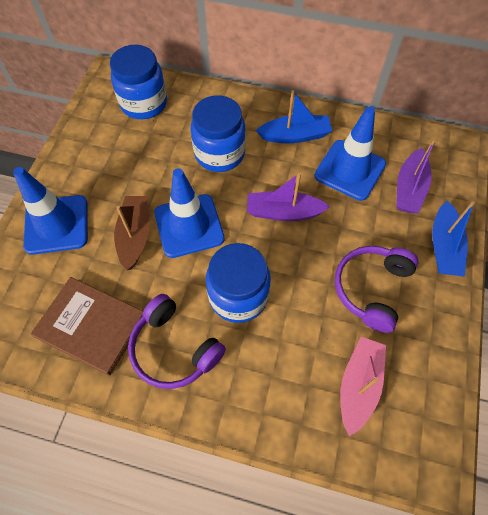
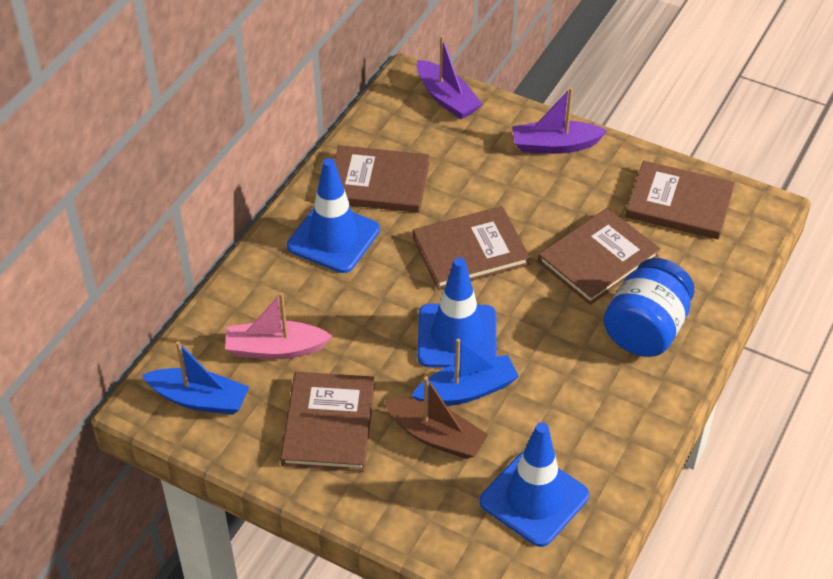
blue jar: 3 -> 1
brown book: 1 -> 5
purple headphones: 2 -> 0

